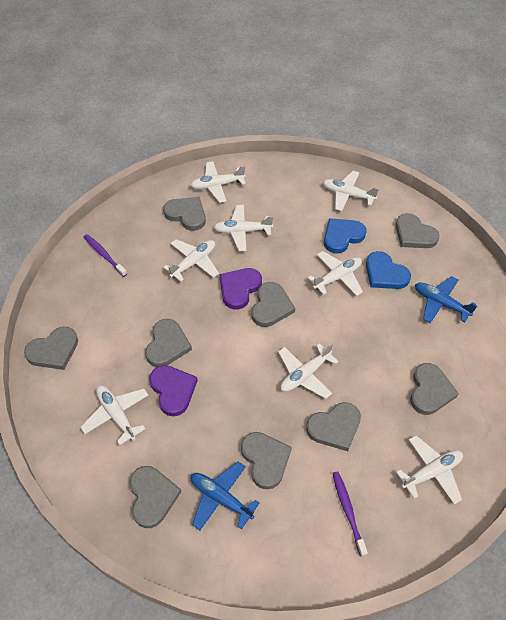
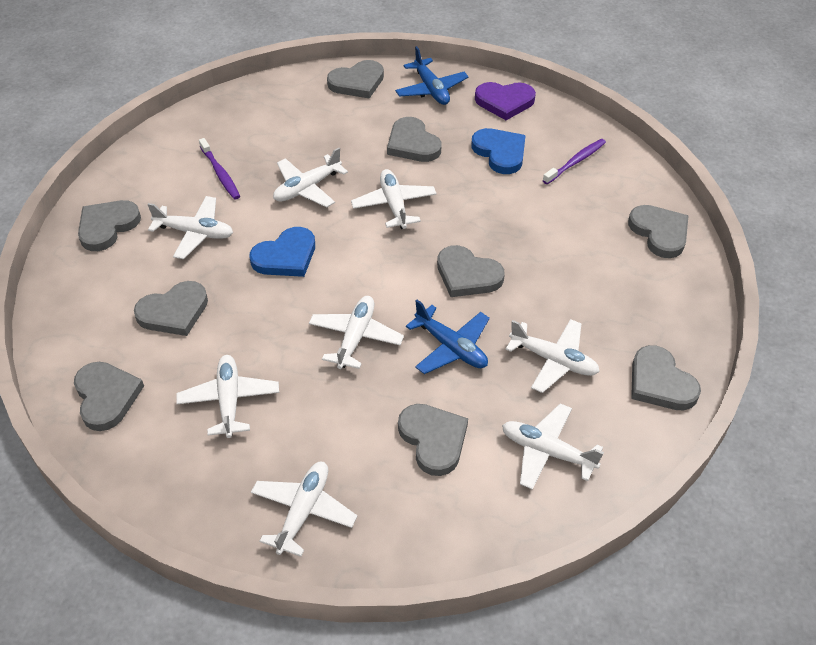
purple heart: 2 -> 1

